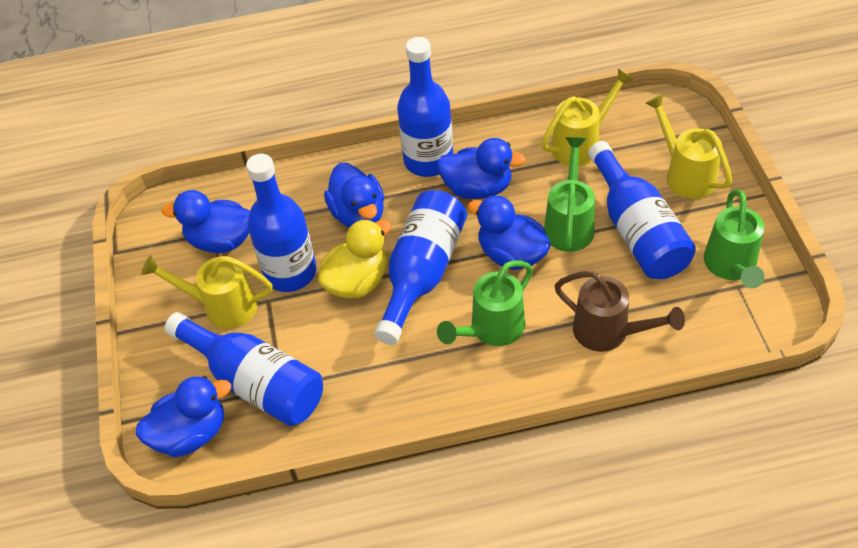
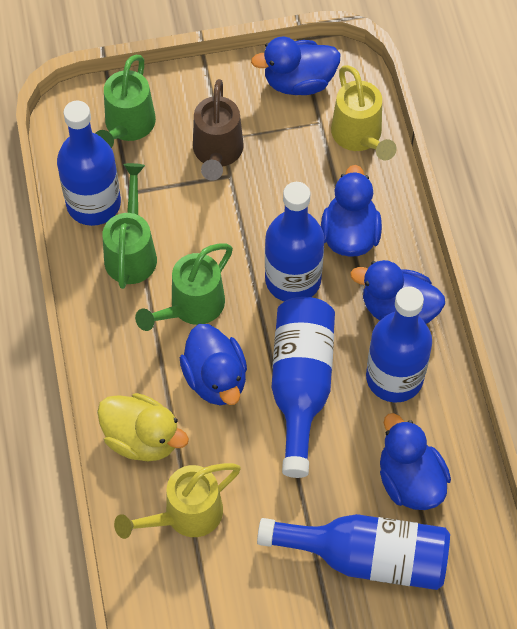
yellow watering can: 3 -> 2

